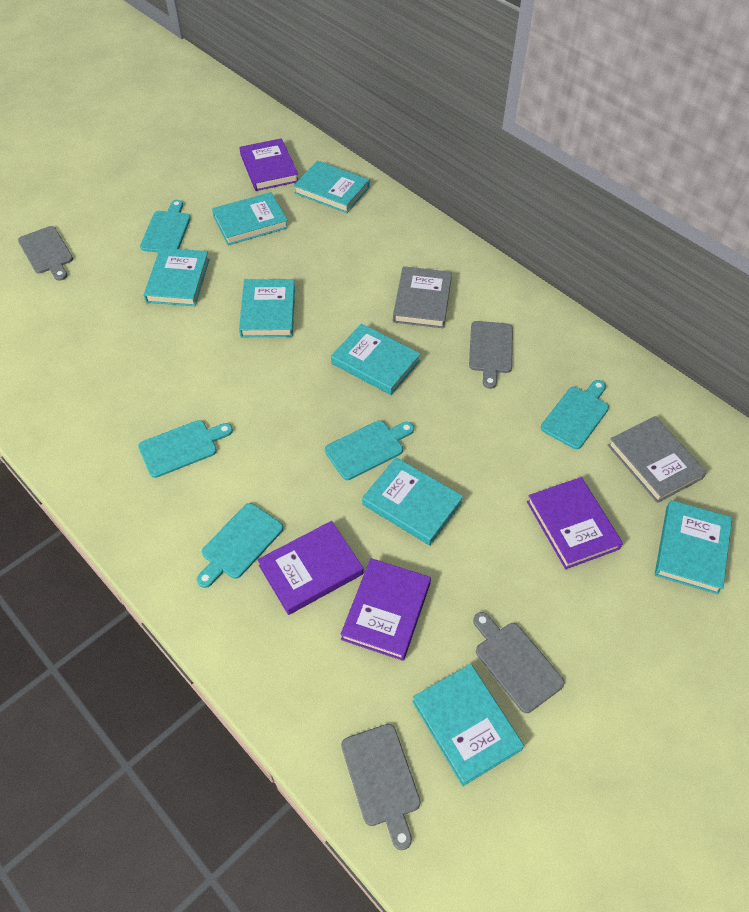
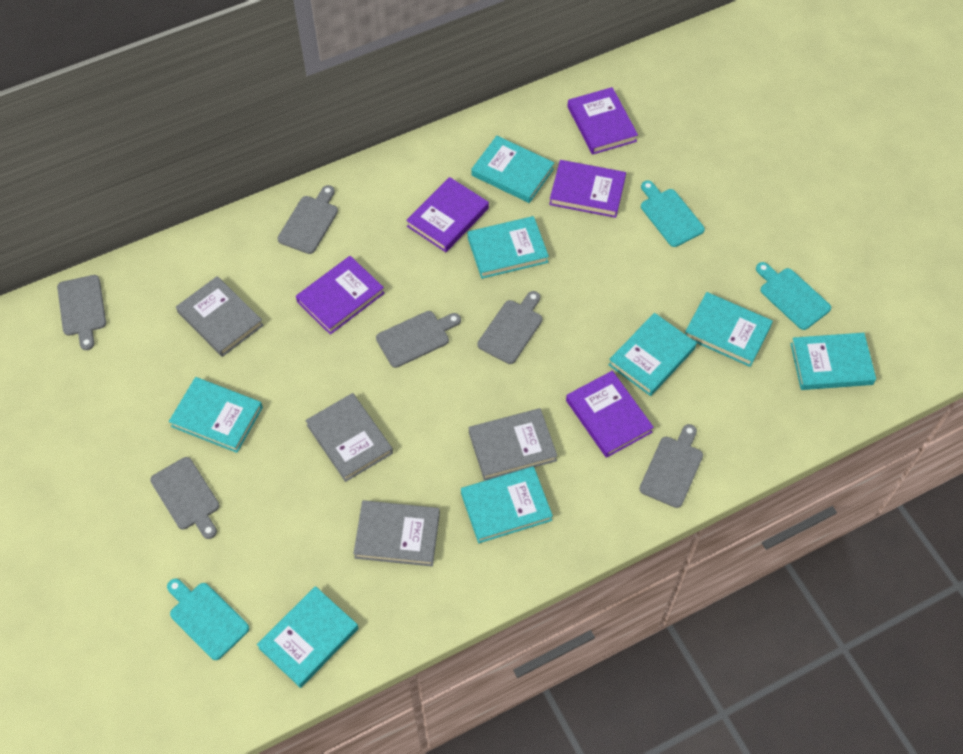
grey book: 2 -> 4
grey cutting board: 4 -> 6
purple book: 4 -> 5
turquoise cutting board: 5 -> 3

